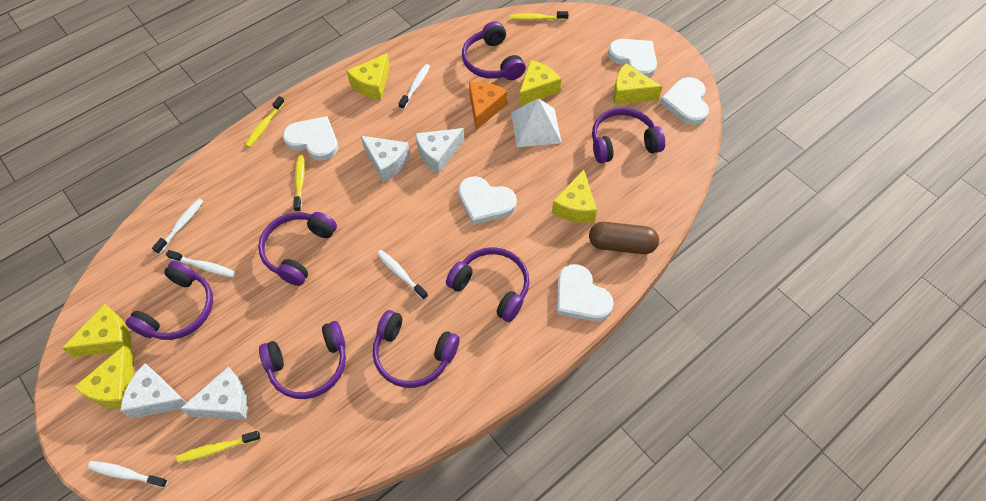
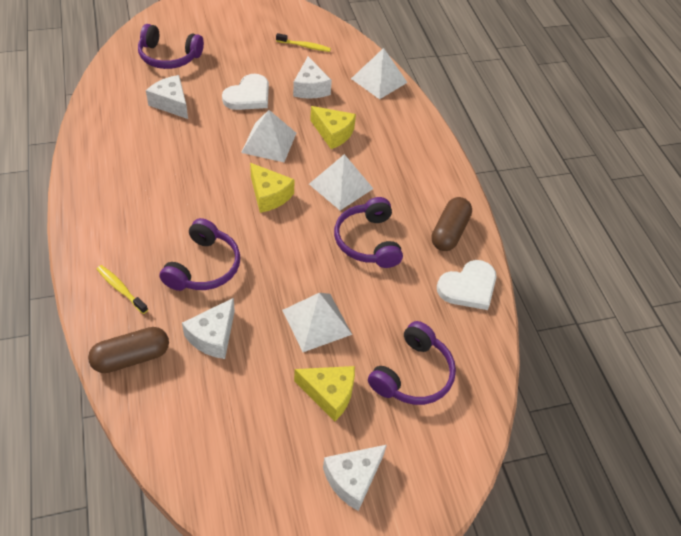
brown capsule: 1 -> 2
orange cheese: 1 -> 0
purple headphones: 7 -> 4
white heart: 5 -> 2
white pyramid: 1 -> 4
white toothbrush: 5 -> 0
yellow cheese: 6 -> 3
yellow toothbrush: 4 -> 2

